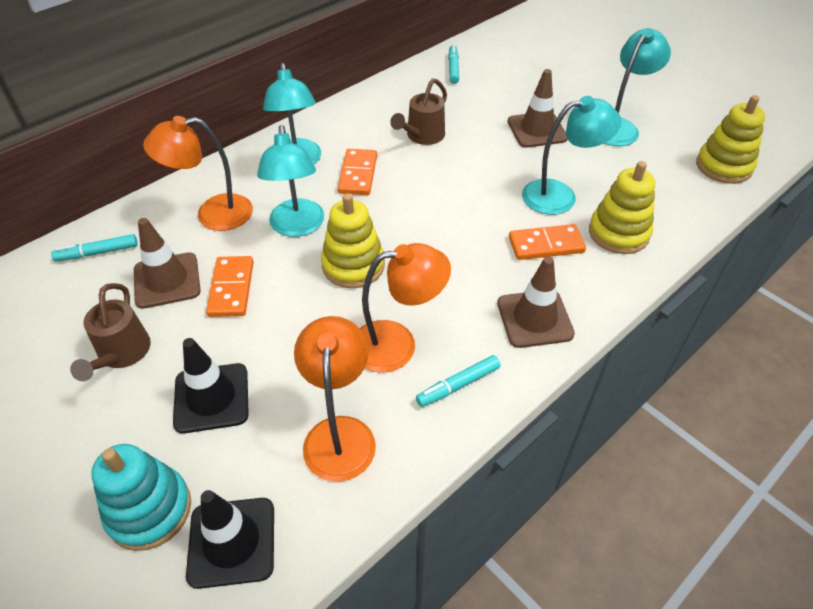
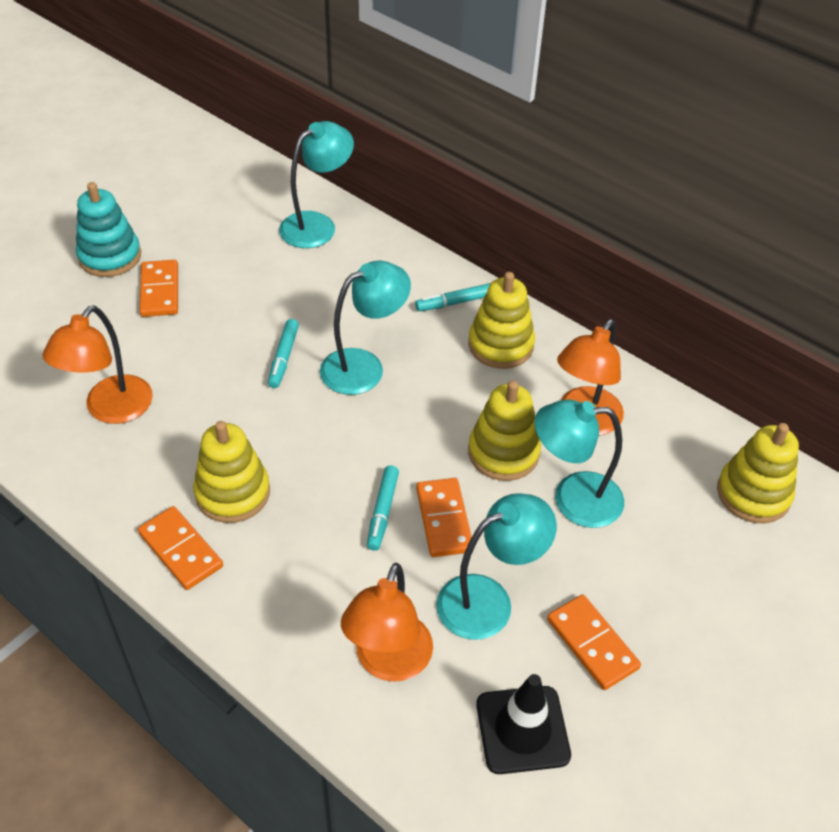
black traffic cone: 2 -> 1
brown traffic cone: 3 -> 0
brown watering can: 2 -> 0
orange domino: 3 -> 4
yellow stacking toy: 3 -> 4

